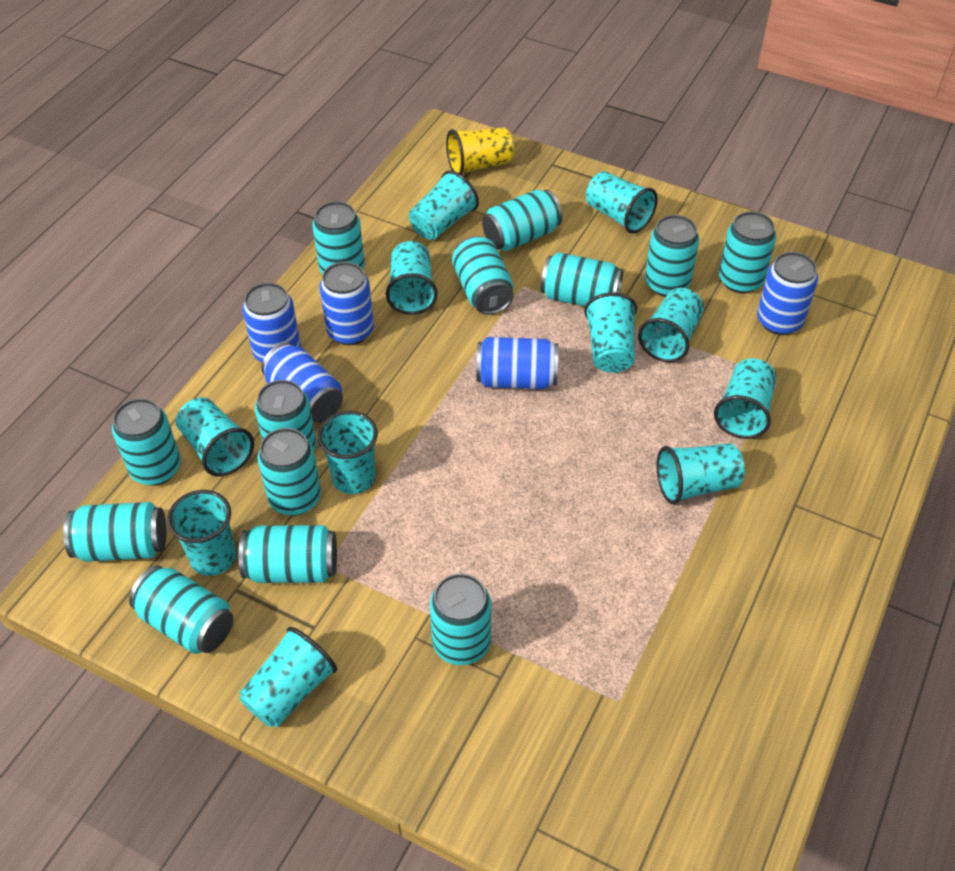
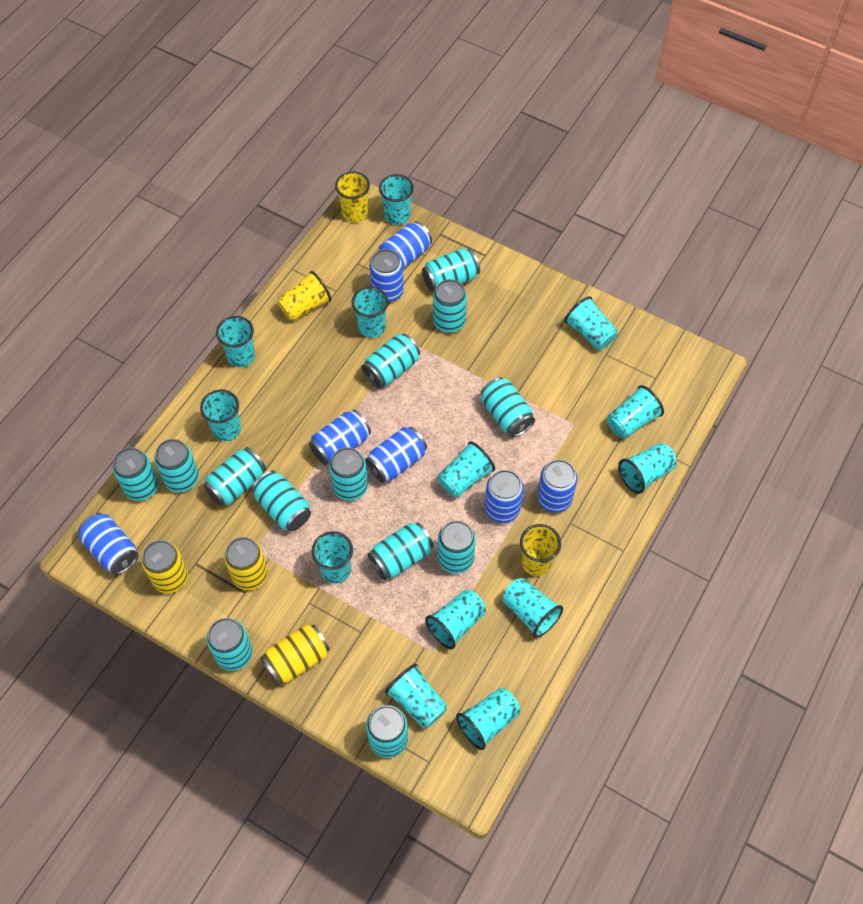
blue can: 5 -> 7
turquoise cup: 11 -> 13
yellow can: 0 -> 3
yellow cup: 1 -> 3

